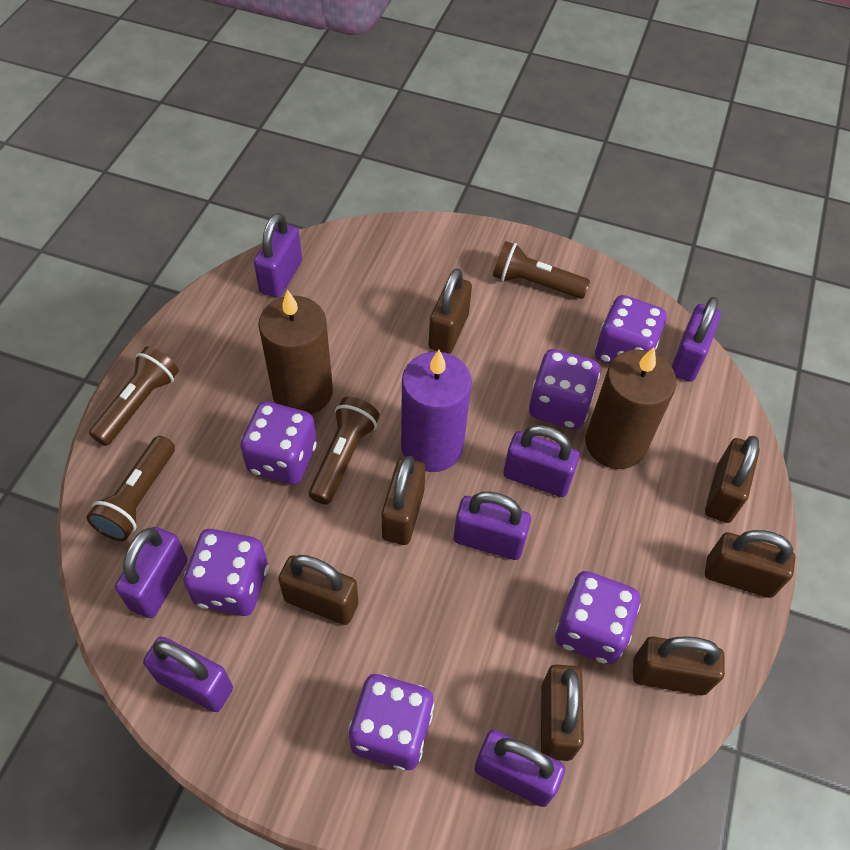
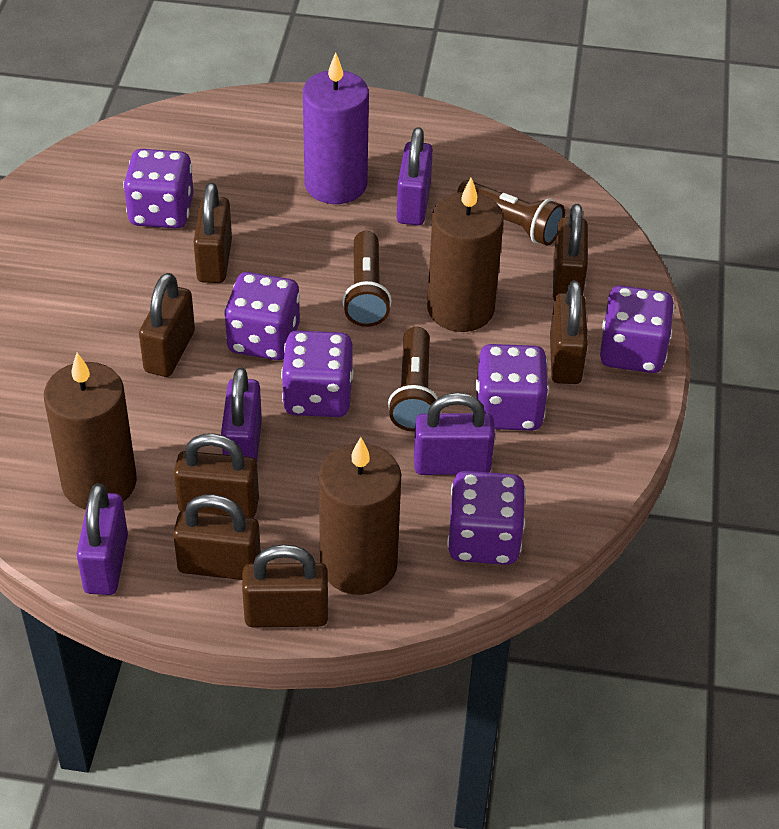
brown candle: 2 -> 3
brown flashlight: 4 -> 3
purple padlock: 7 -> 4

